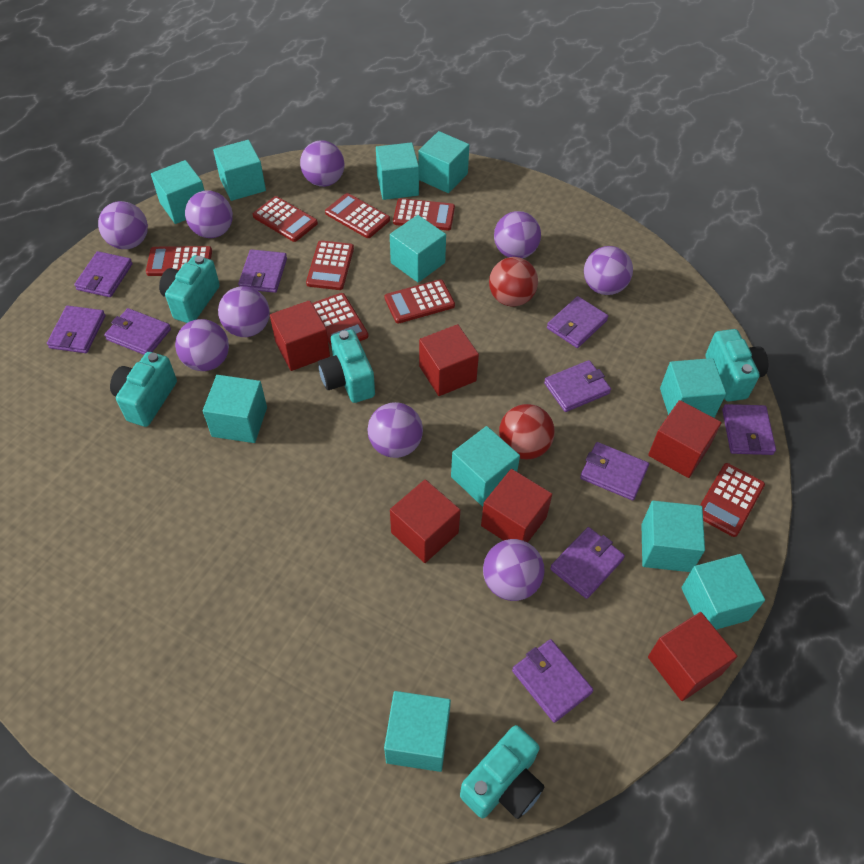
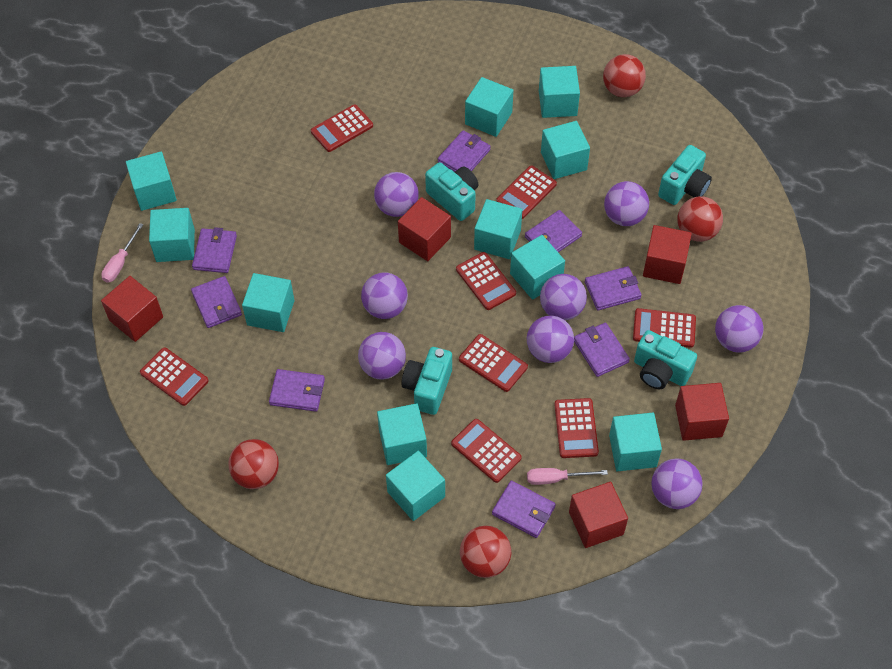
pink screwdriver: 0 -> 2
purple ball: 9 -> 8
purple wallet: 10 -> 8
red ball: 2 -> 4
red cube: 6 -> 5
turquoise camera: 5 -> 4

